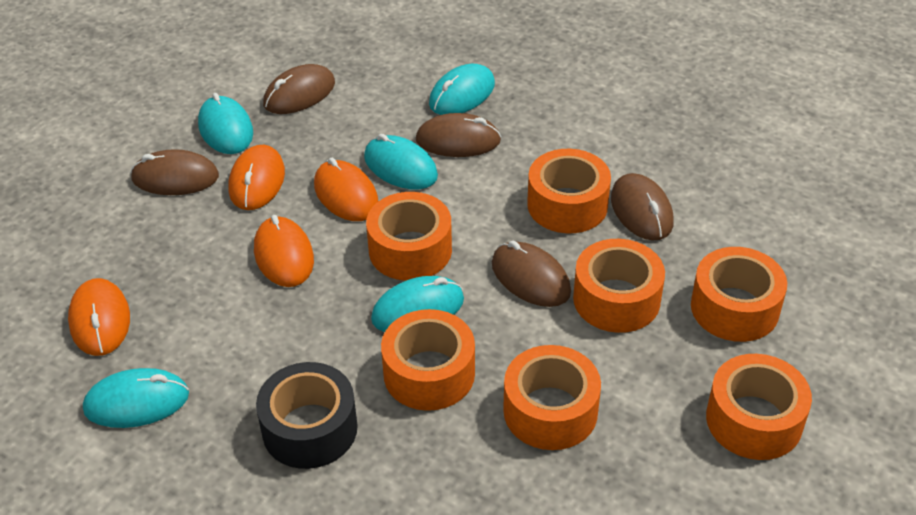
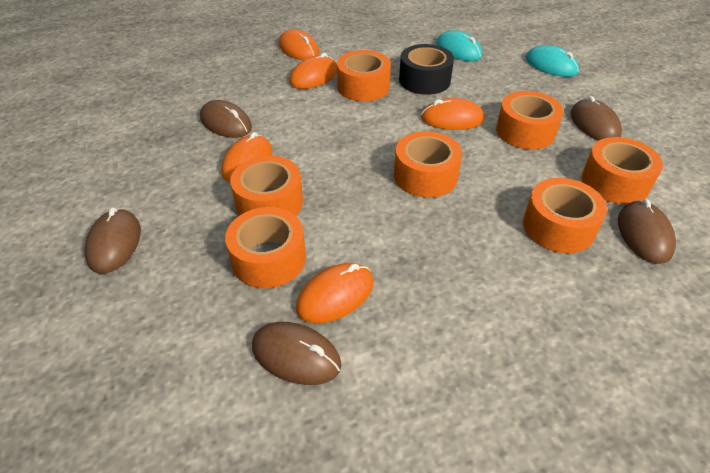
orange mouse: 4 -> 5
turquoise mouse: 5 -> 2

